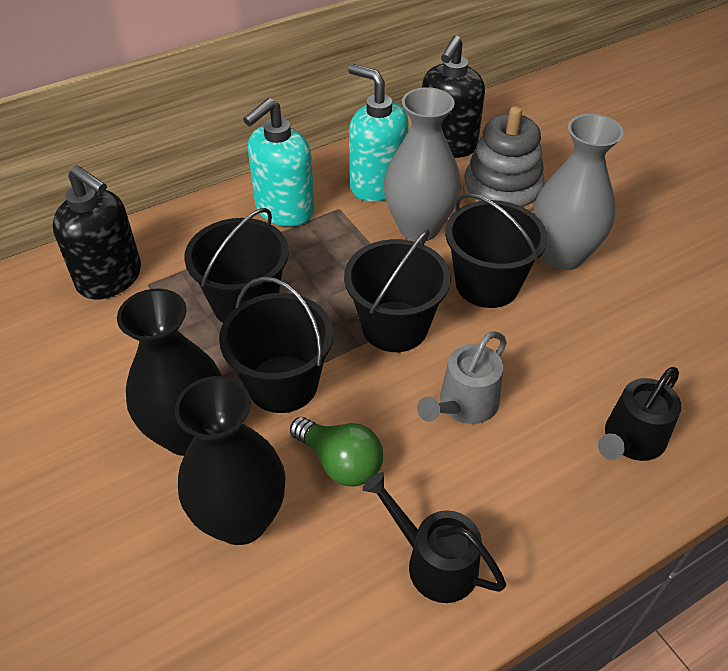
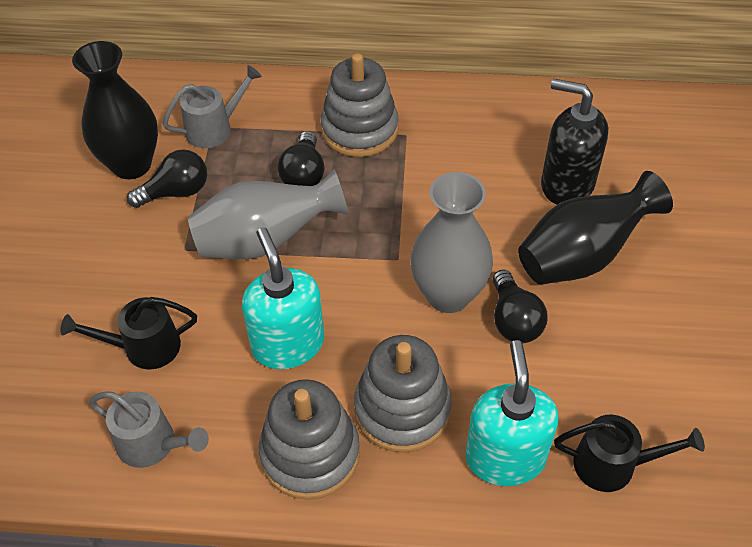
black bucket: 4 -> 0
black light bulb: 0 -> 3
black soap dispenser: 2 -> 1
green light bulb: 1 -> 0
grey stacking toy: 1 -> 3
grey watering can: 1 -> 2

